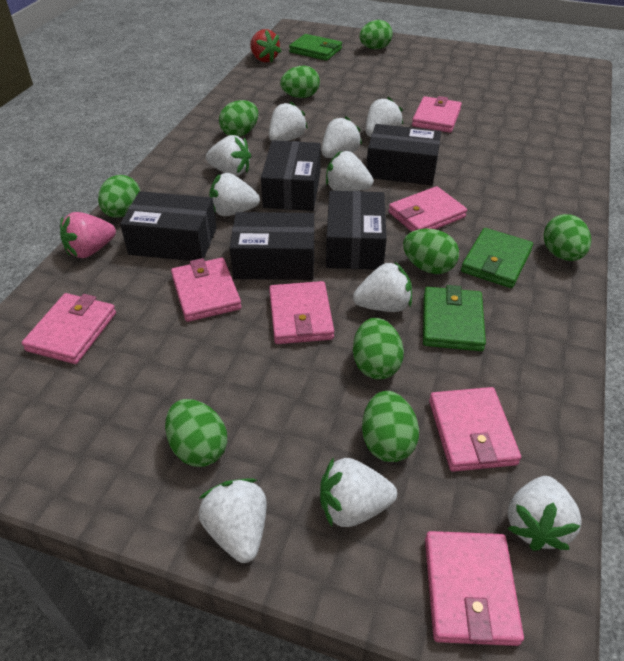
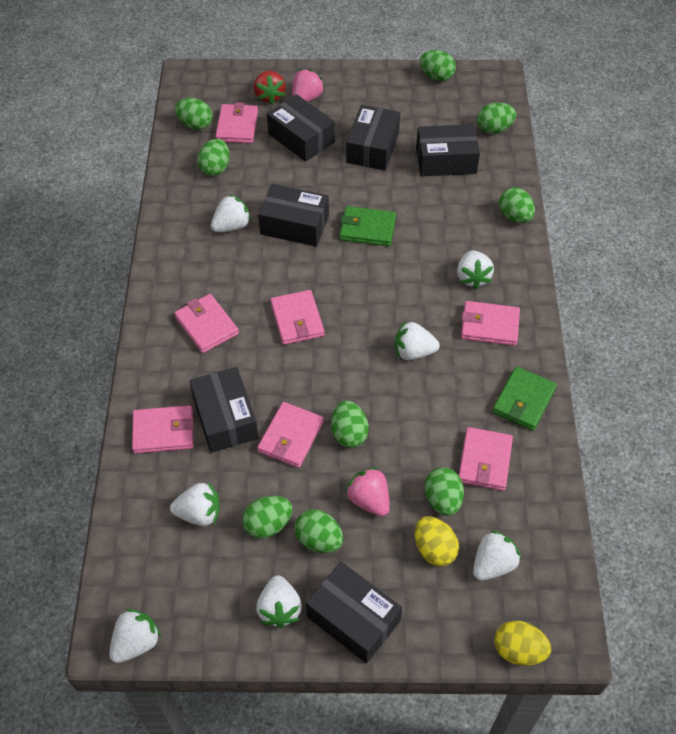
black box: 5 -> 6
green wallet: 3 -> 2
pink strawberry: 1 -> 2
white strawberry: 10 -> 7
yellow egg: 0 -> 2

